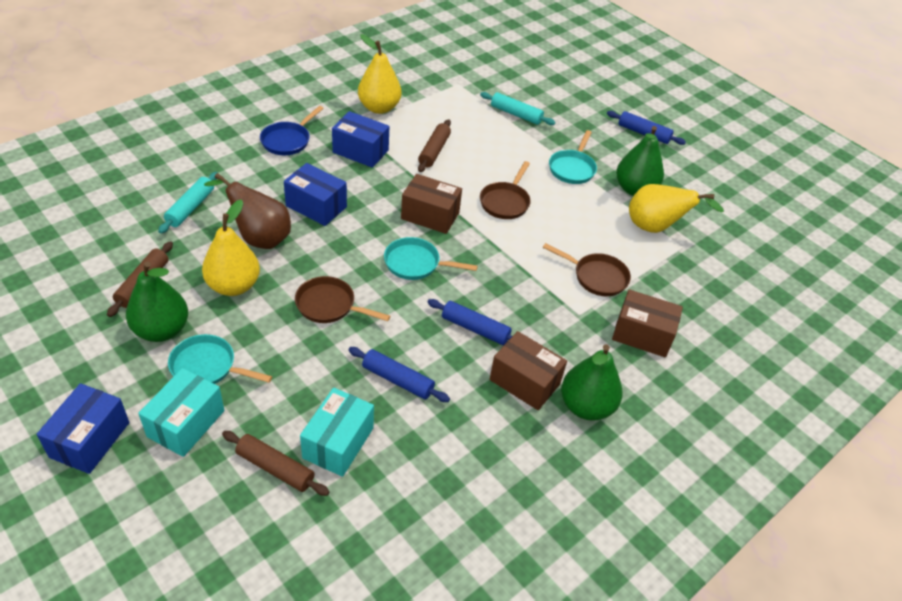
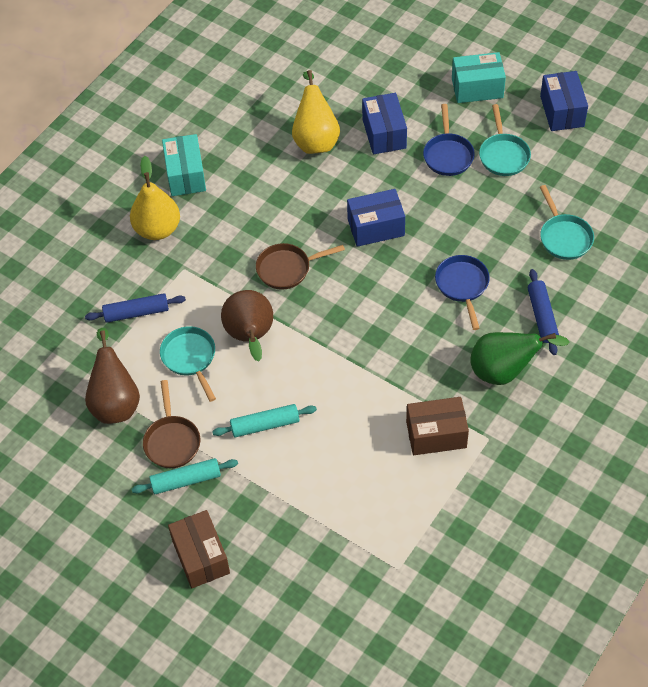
blue pan: 1 -> 2
blue rolling pin: 3 -> 2
brown box: 3 -> 2
brown pan: 3 -> 2
brown pear: 1 -> 2
brown rolling pin: 3 -> 0
green pear: 3 -> 1
yellow pear: 3 -> 2

